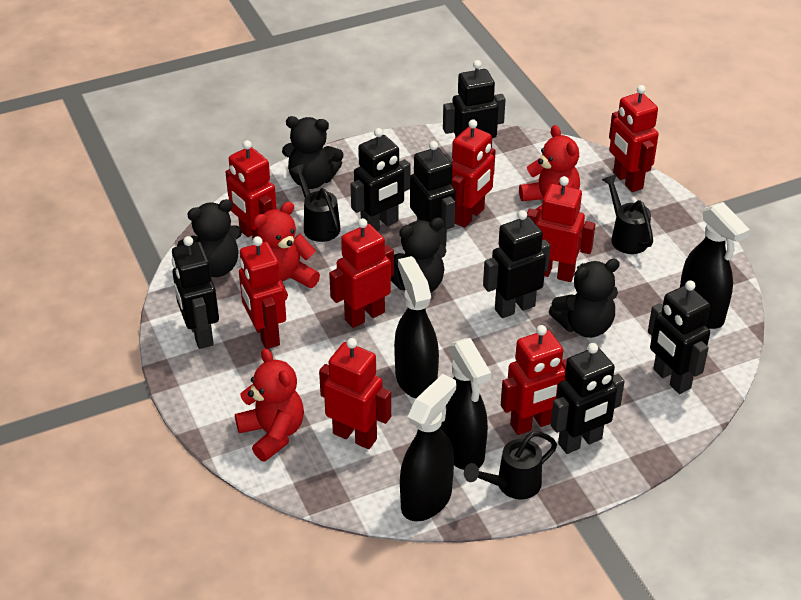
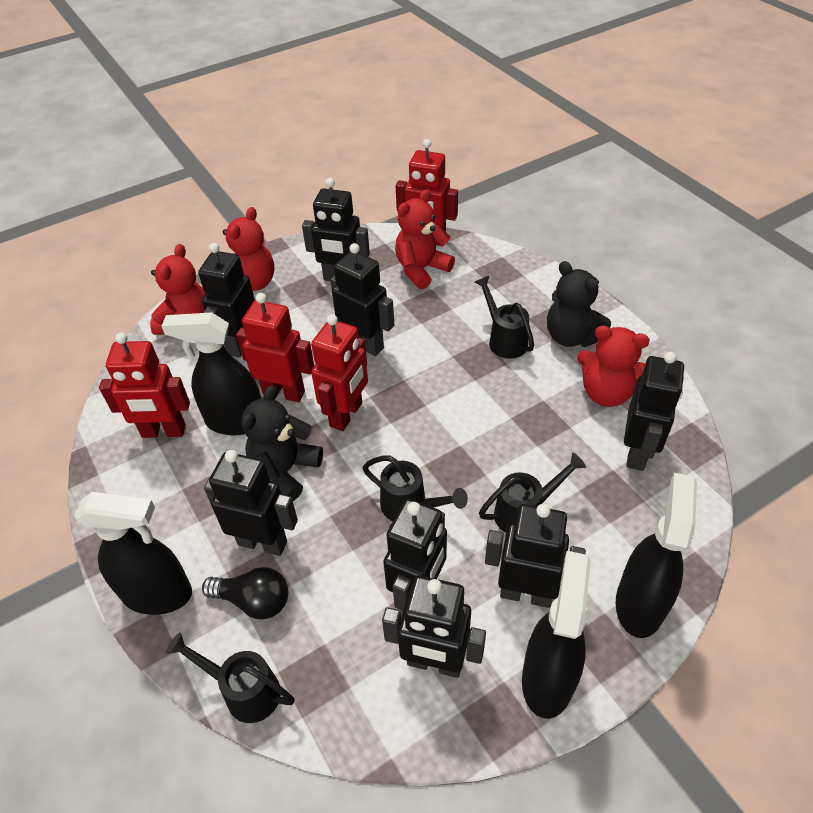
black light bulb: 0 -> 1
black robot: 7 -> 8
black teddy bear: 4 -> 2
black watering can: 3 -> 4
red robot: 8 -> 4
red teddy bear: 3 -> 4

